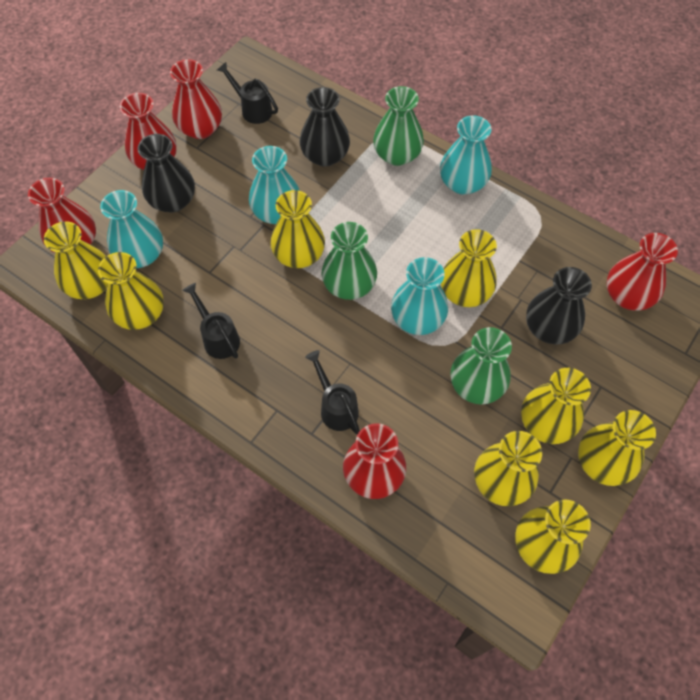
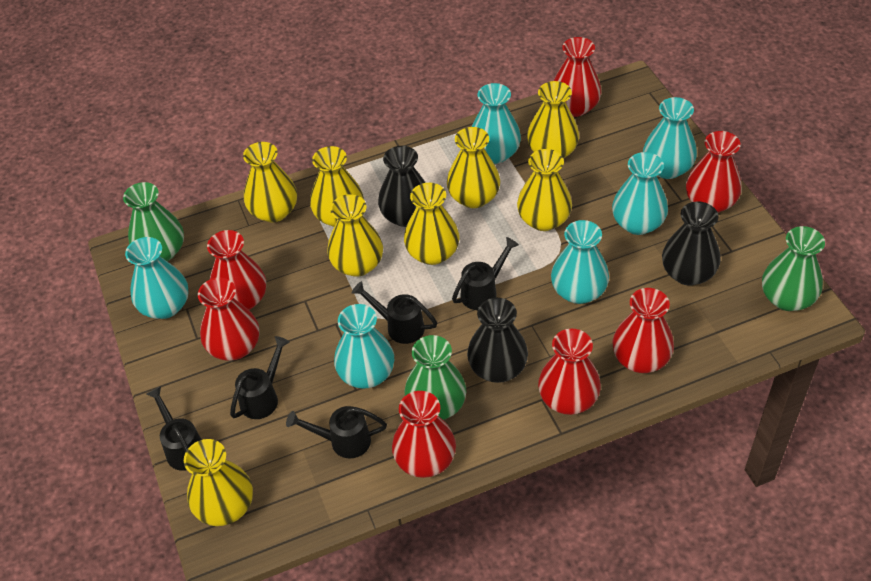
black watering can: 3 -> 5
red vase: 5 -> 7
turquoise vase: 4 -> 6

